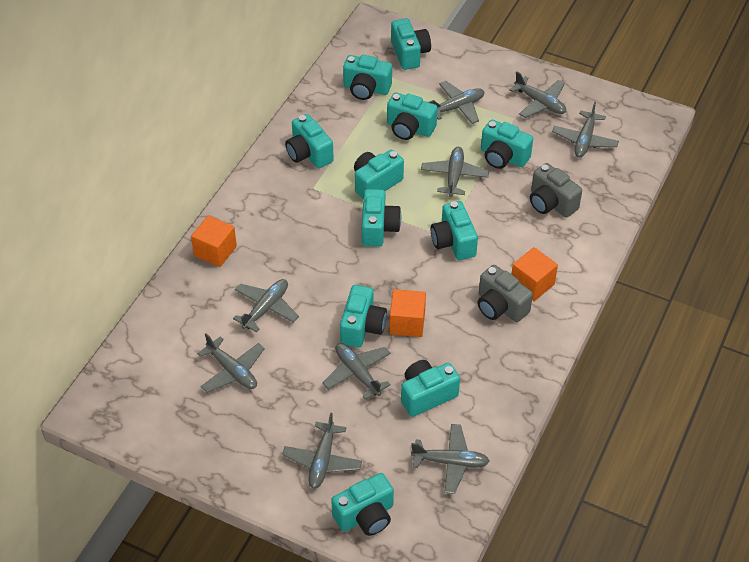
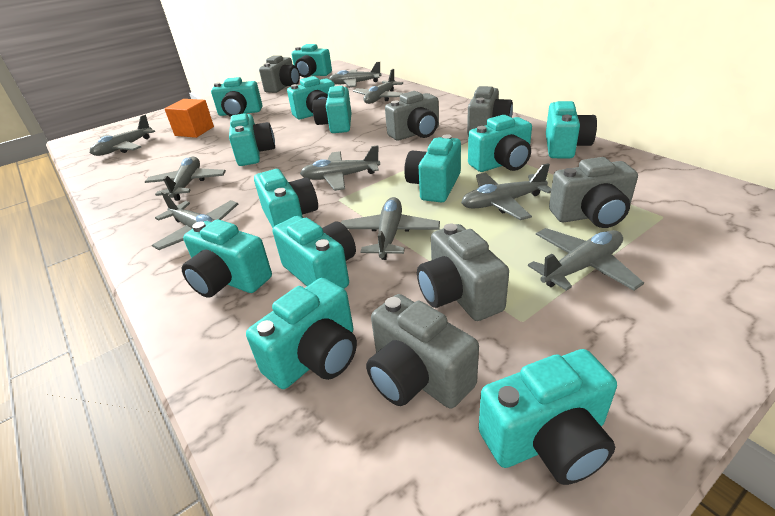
grey camera: 2 -> 6
orange cube: 3 -> 1
turquoise camera: 11 -> 13

